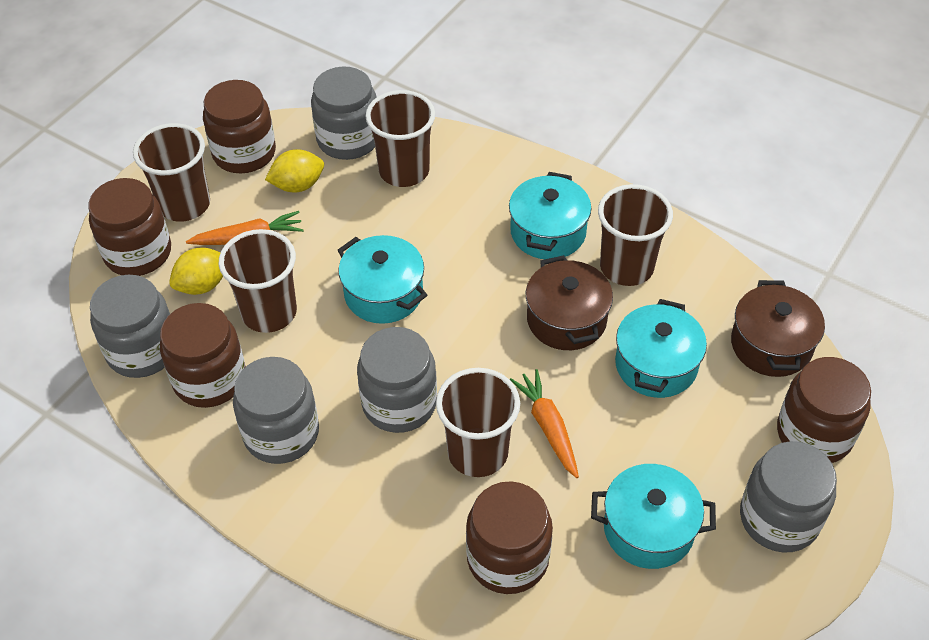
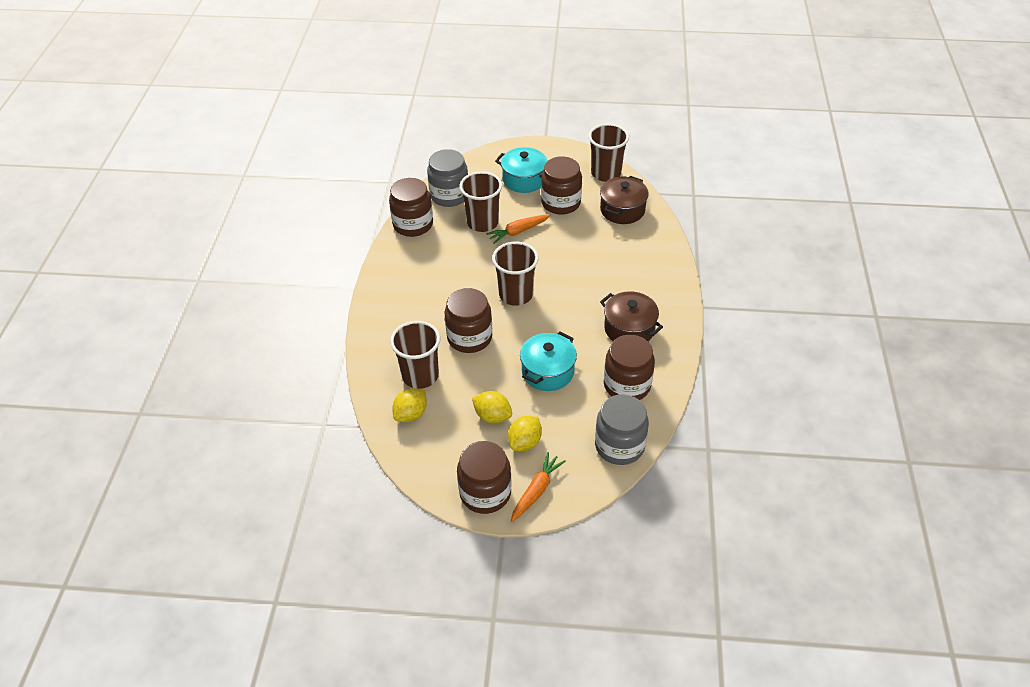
brown cup: 5 -> 4
grey jar: 5 -> 2
turquoise pot: 4 -> 2
yellow lemon: 2 -> 3

